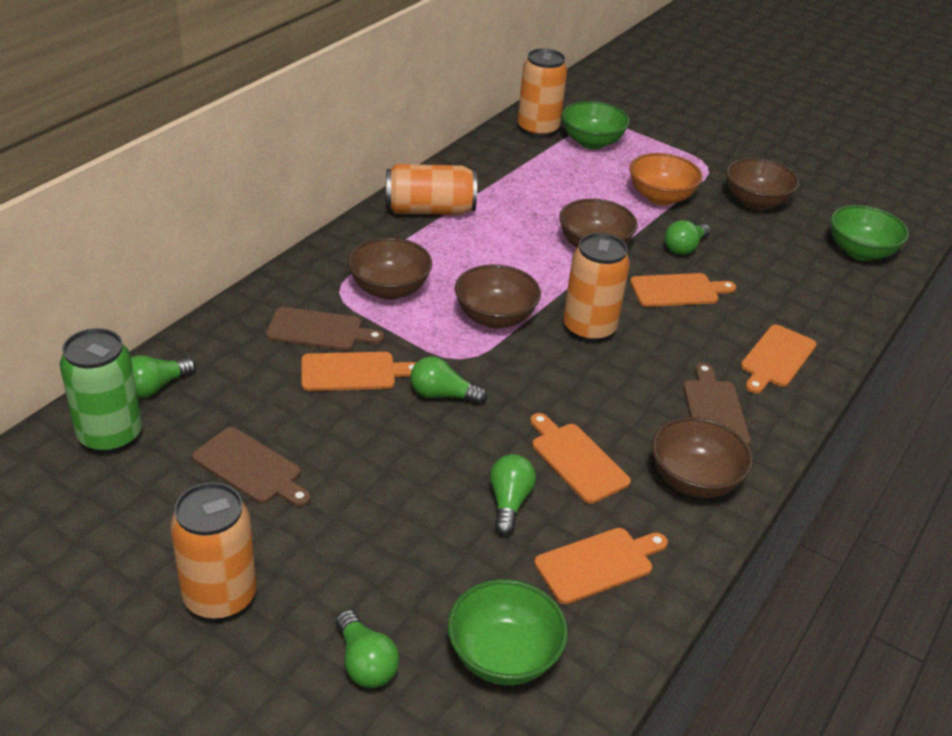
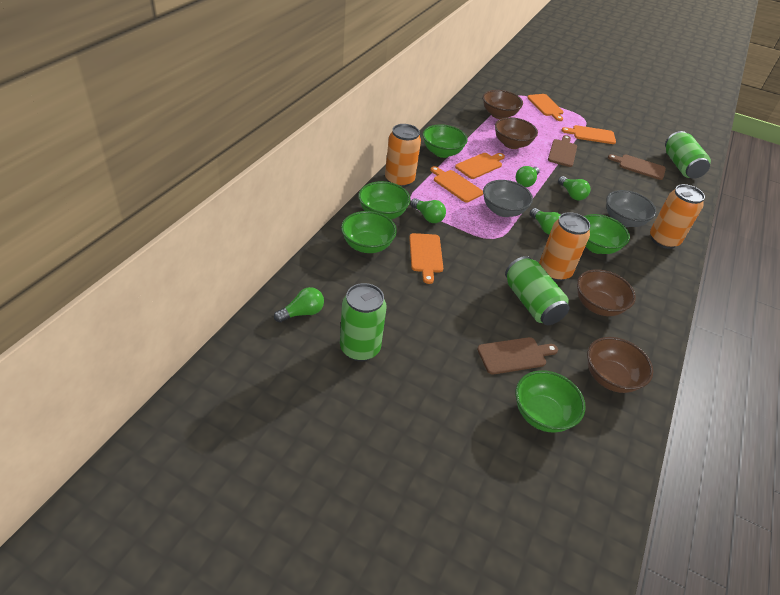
brown bowl: 5 -> 4
green bowl: 3 -> 5
green can: 1 -> 3
grey bowl: 0 -> 2
orange bowl: 1 -> 0
orange can: 4 -> 3

